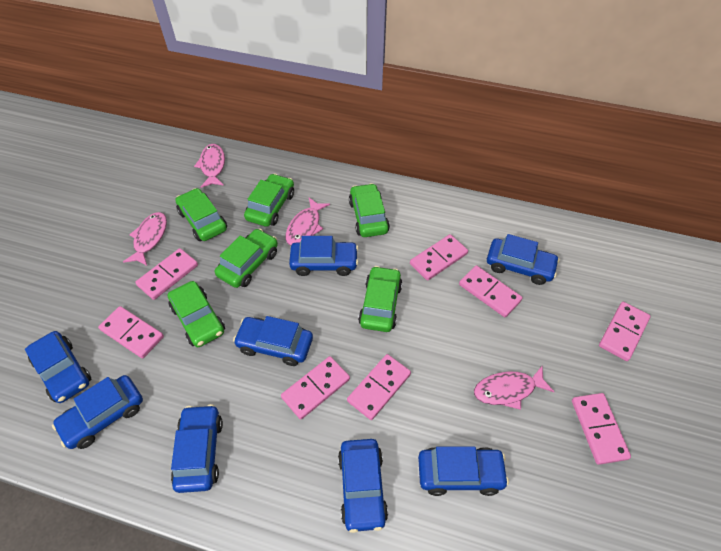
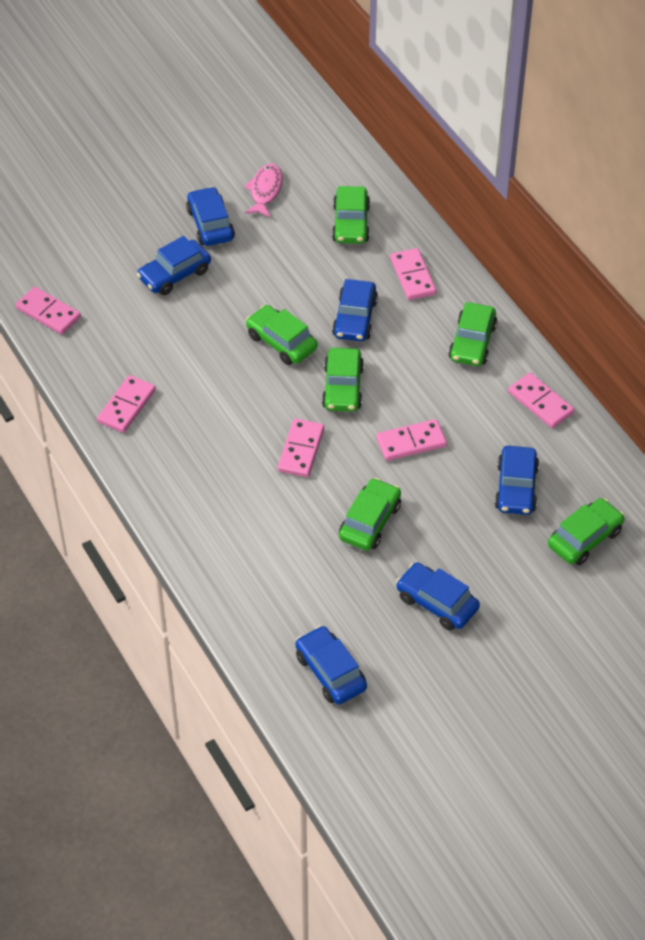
blue car: 8 -> 6
pink domino: 8 -> 6
pink fish: 4 -> 1

